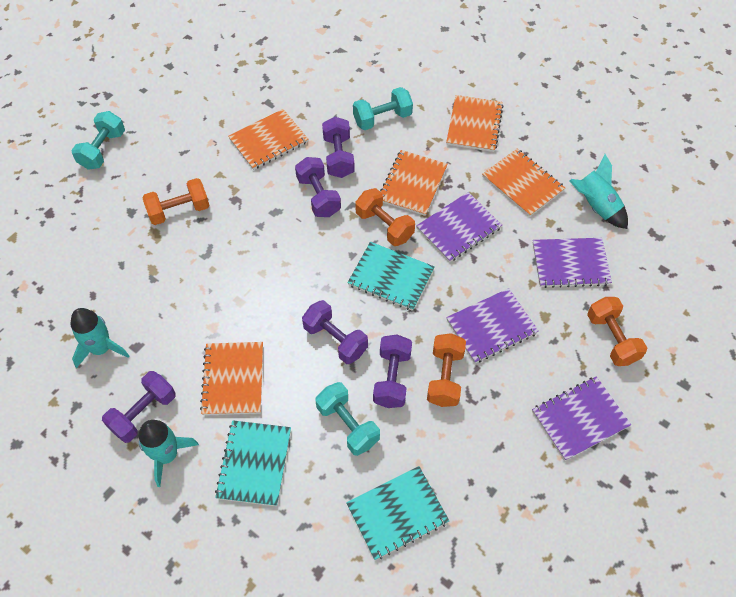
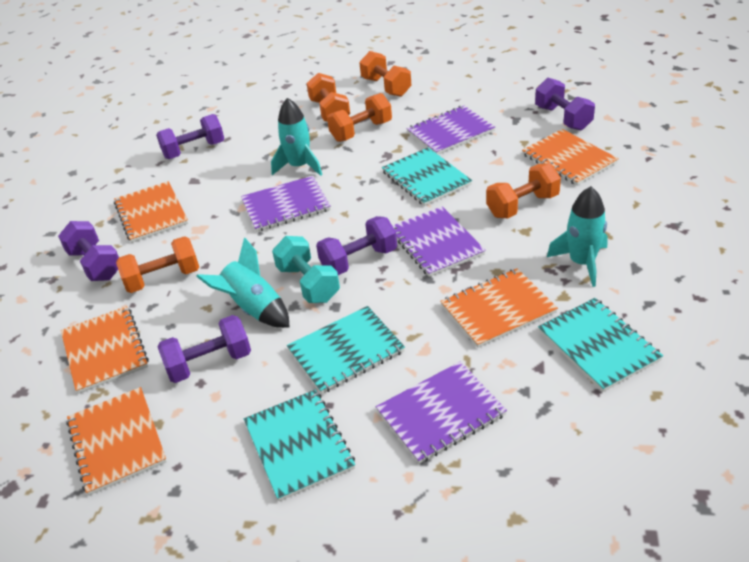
orange dumbbell: 4 -> 5
turquoise dumbbell: 3 -> 1
turquoise notebook: 3 -> 4

